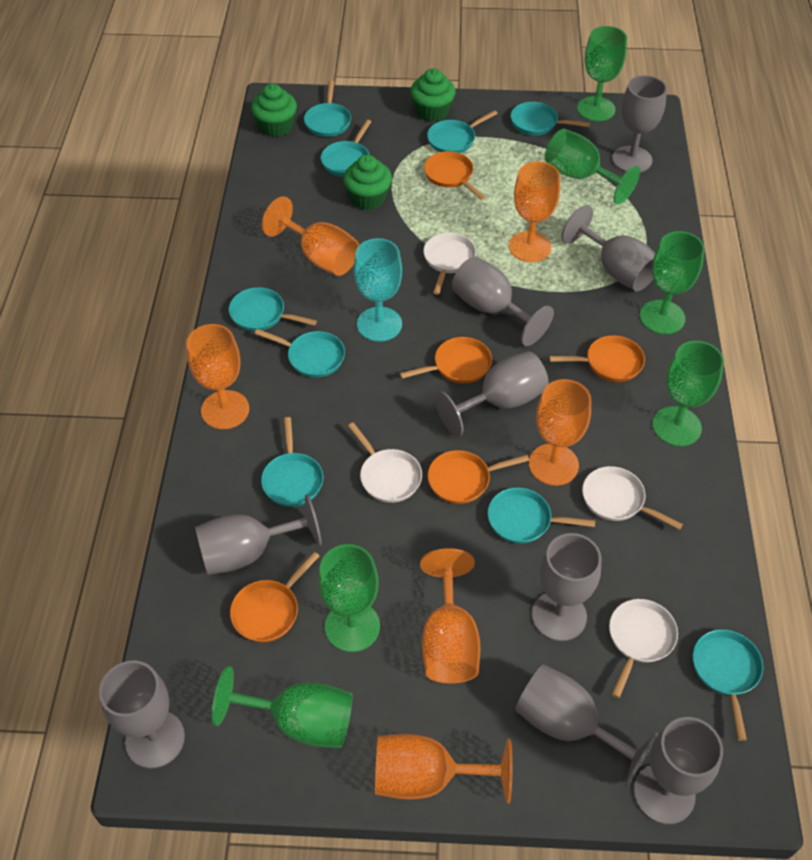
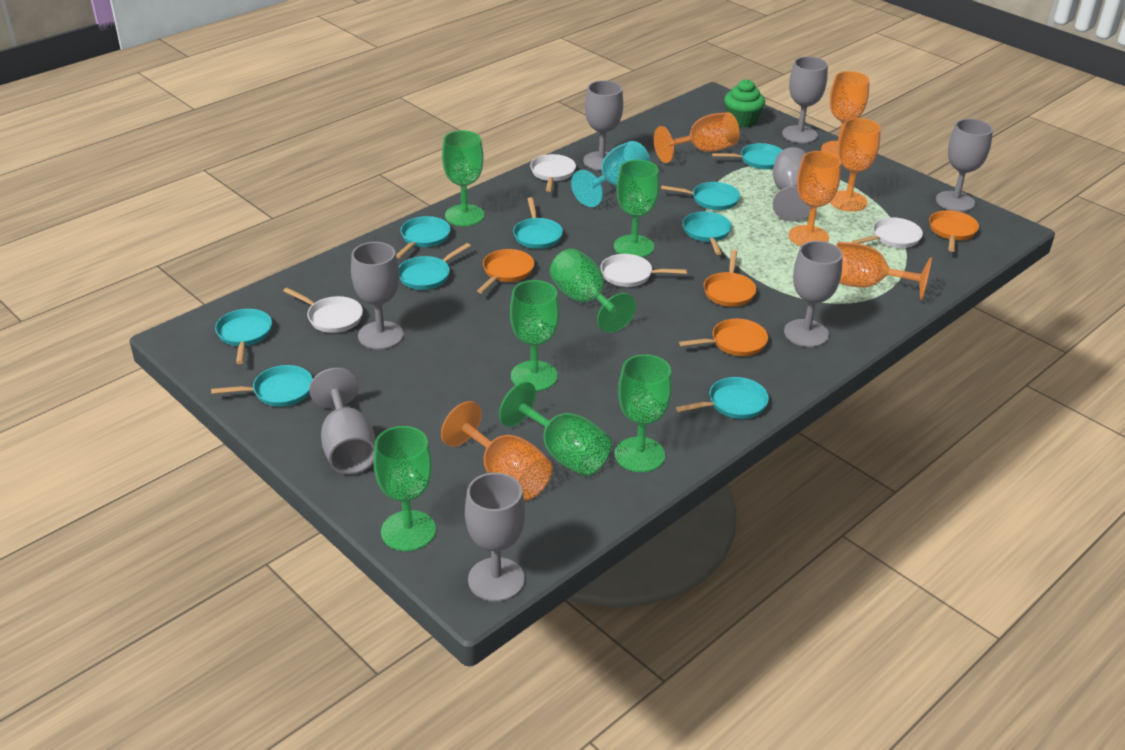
green cupcake: 3 -> 1
green goblet: 6 -> 7
grey goblet: 9 -> 8
orange pan: 5 -> 4

